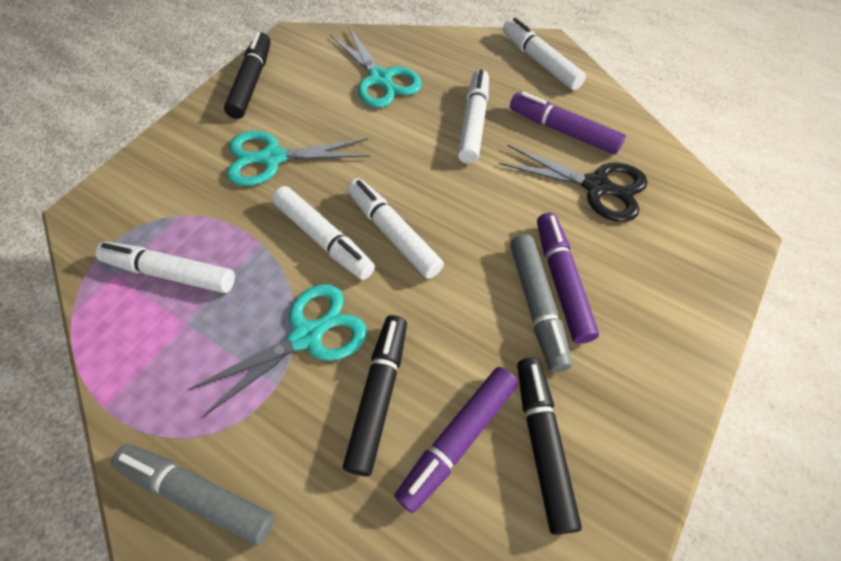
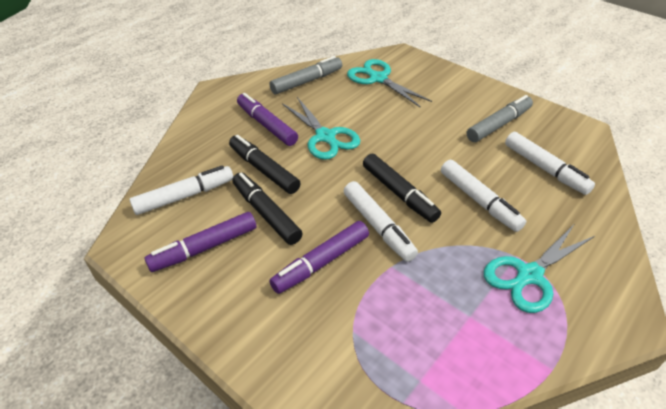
black scissors: 1 -> 0
white marker: 5 -> 4

